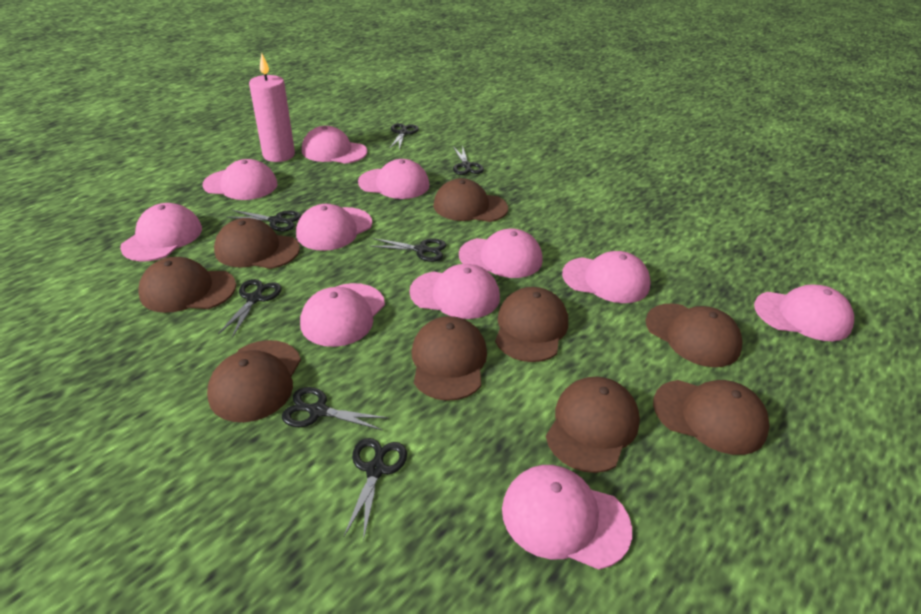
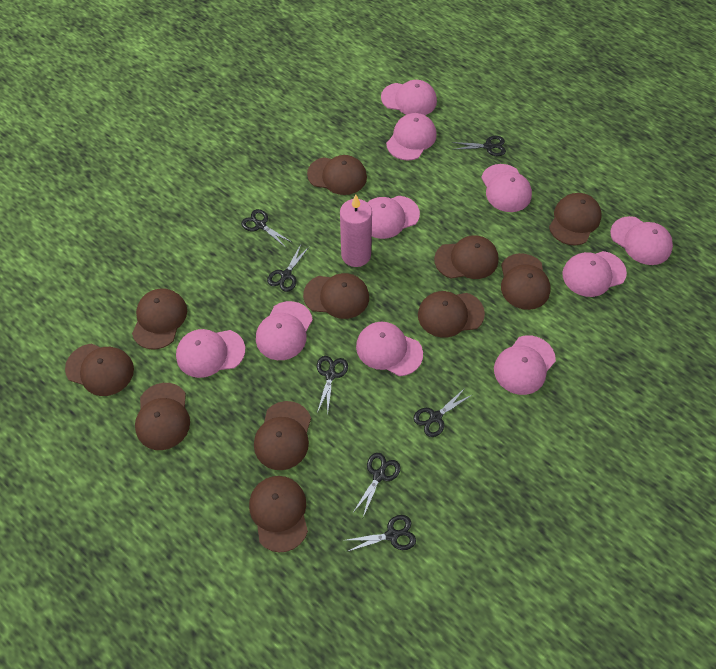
brown cap: 9 -> 11
pink cap: 11 -> 10

